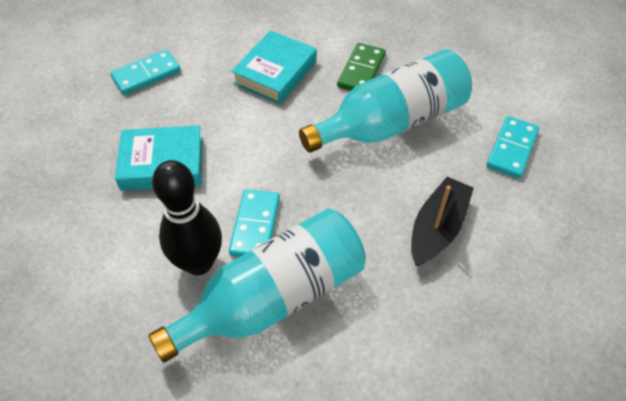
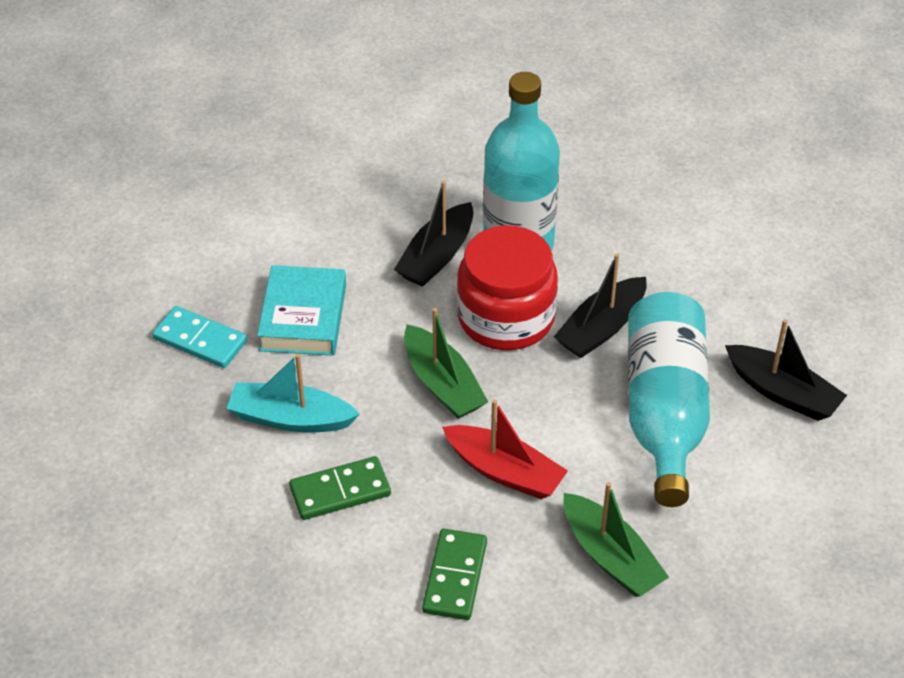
black boat: 1 -> 3
black bowling pin: 1 -> 0
green boat: 0 -> 2
green domino: 1 -> 2
red boat: 0 -> 1
red jar: 0 -> 1
turquoise boat: 0 -> 1
turquoise book: 2 -> 1
turquoise domino: 3 -> 1

